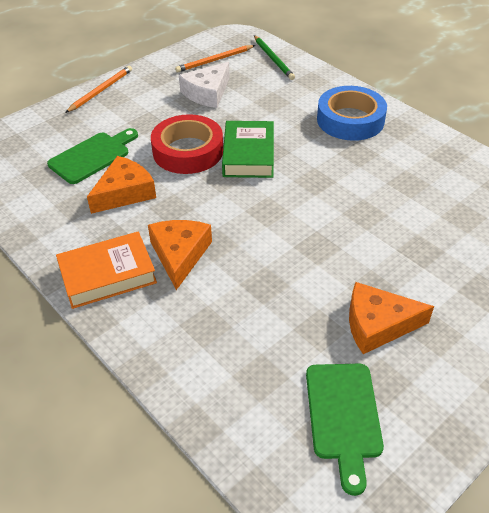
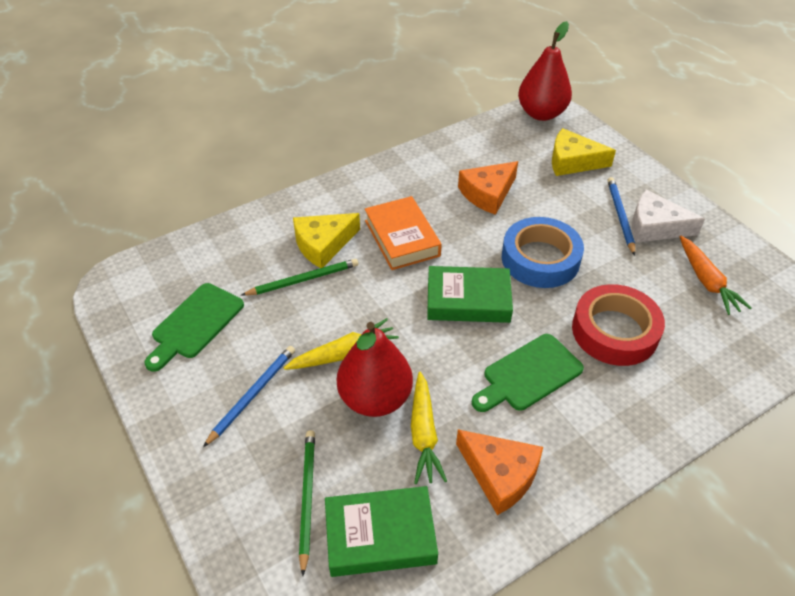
blue pencil: 0 -> 2
green book: 1 -> 2
green pencil: 1 -> 2
orange carrot: 0 -> 1
orange cheese: 3 -> 2
orange pencil: 2 -> 0
red pear: 0 -> 2
yellow carrot: 0 -> 2
yellow cheese: 0 -> 2

